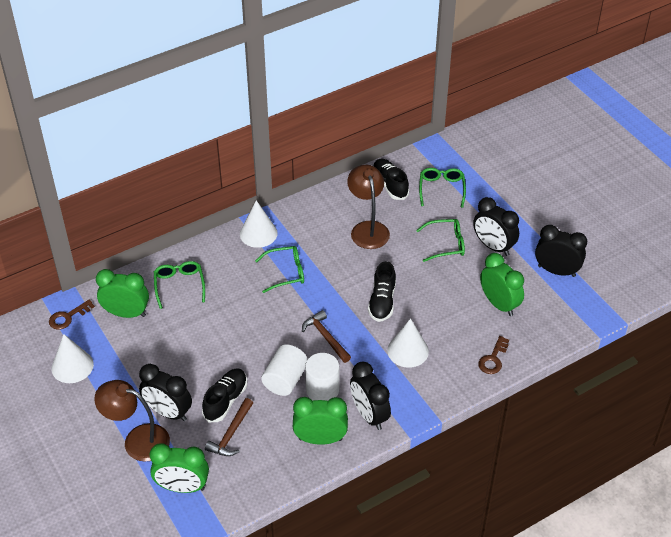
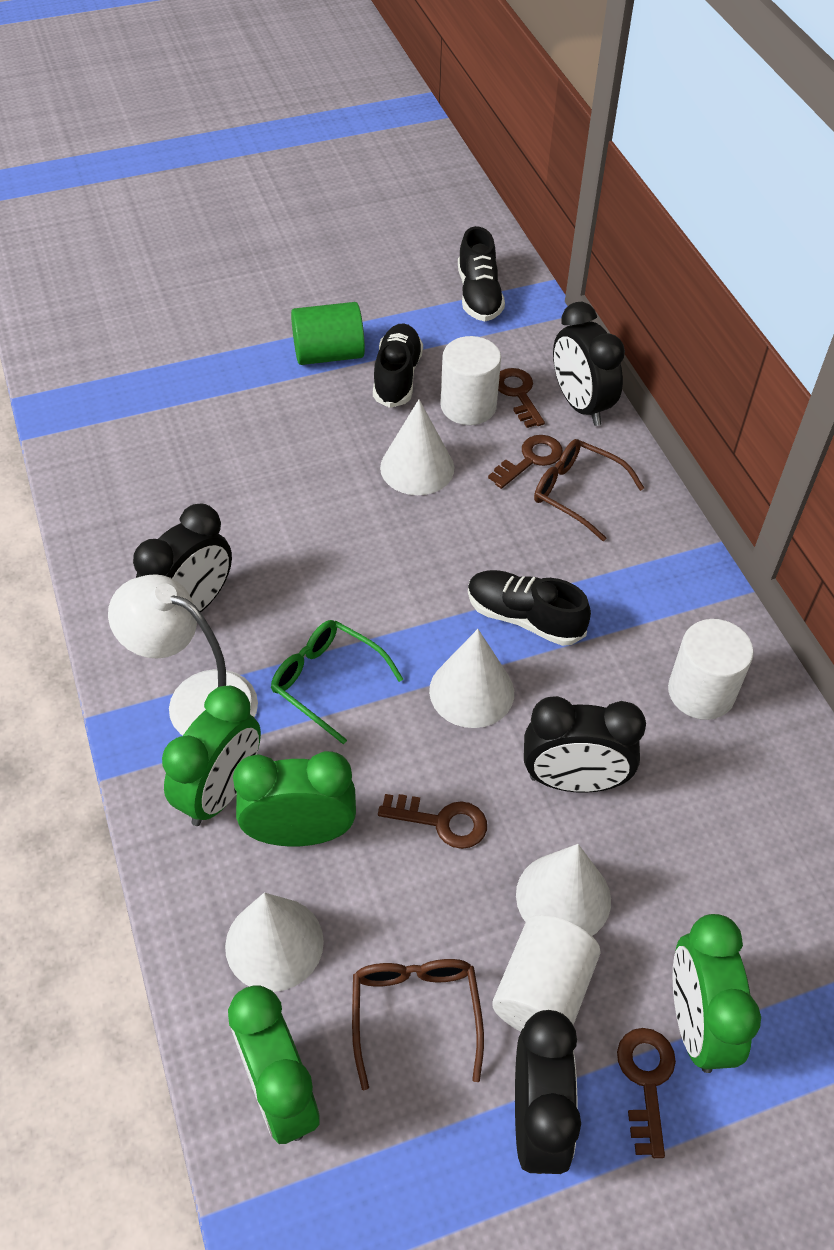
brown glasses: 0 -> 2
brown hammer: 2 -> 0
brown key: 2 -> 4
brown lamp: 2 -> 0
green cylinder: 0 -> 1
green glasses: 4 -> 1
white cone: 3 -> 4
white cylinder: 2 -> 3
white lamp: 0 -> 1

